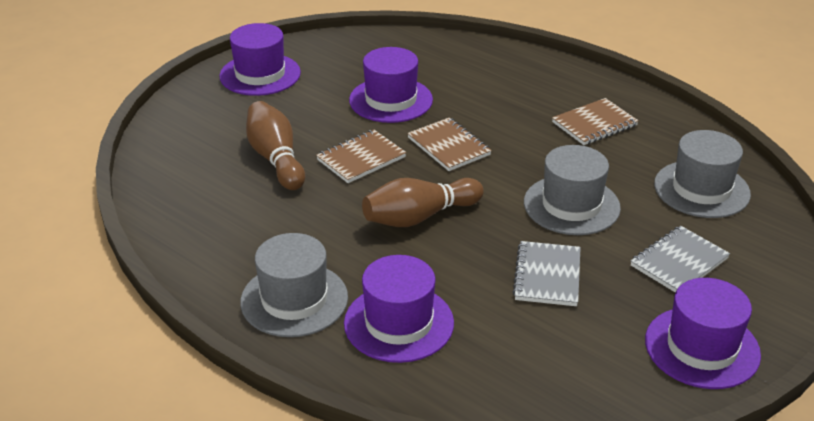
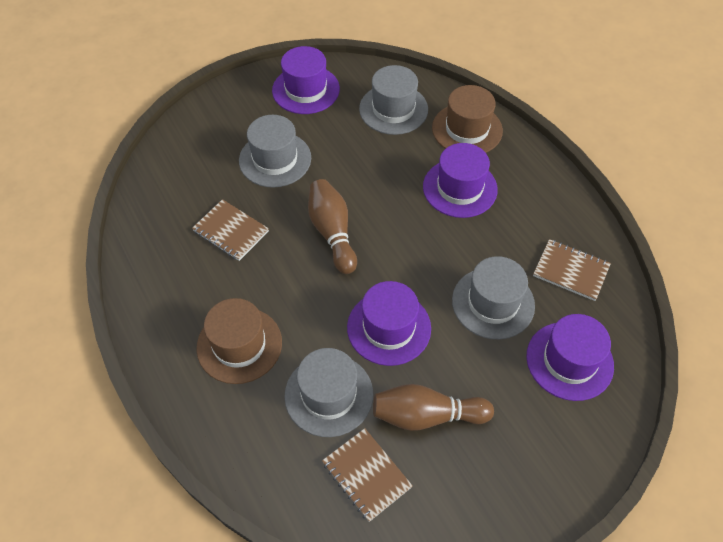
brown hat: 0 -> 2
grey hat: 3 -> 4
grey notebook: 2 -> 0

